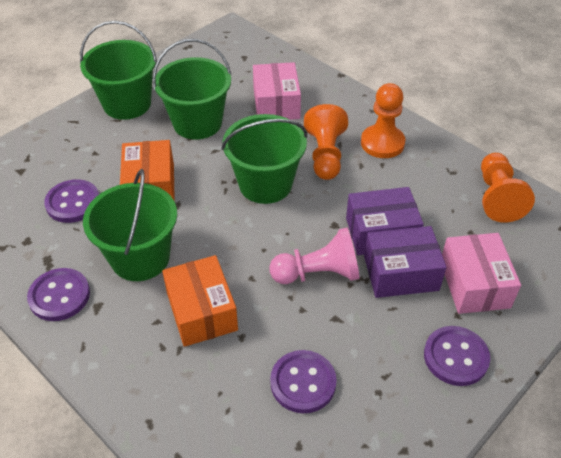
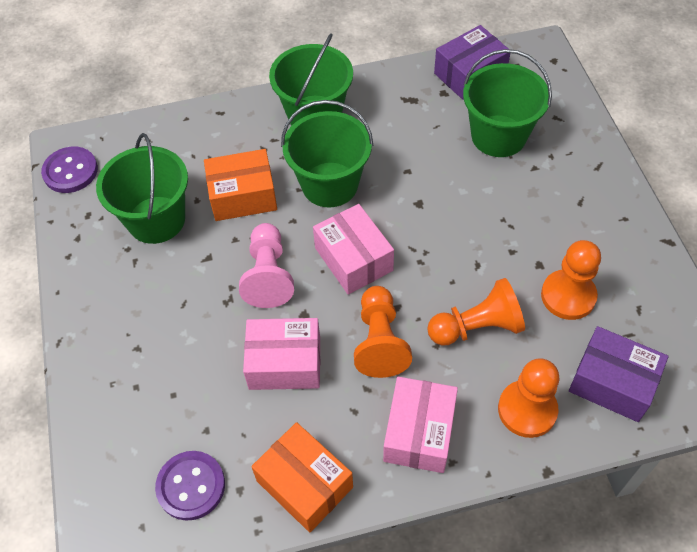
orange pawn: 3 -> 4
pink box: 2 -> 3
purple button: 4 -> 2

